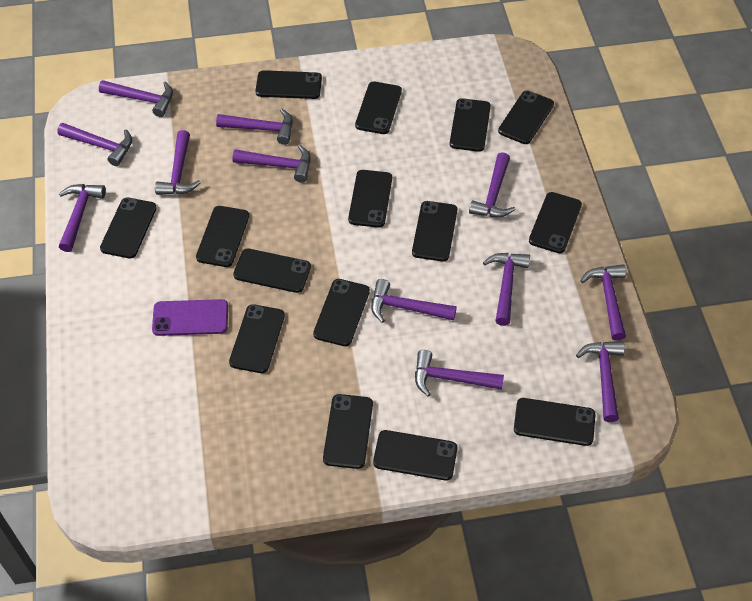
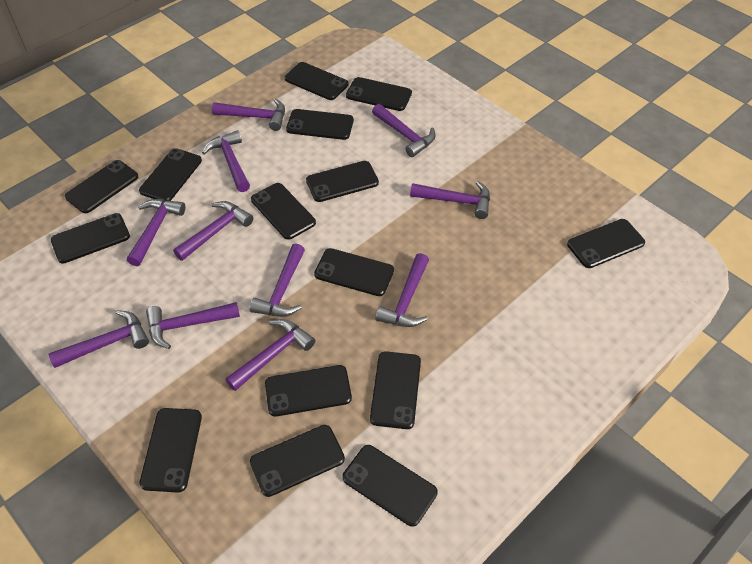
purple hammer: 12 -> 11
purple phone: 1 -> 0

